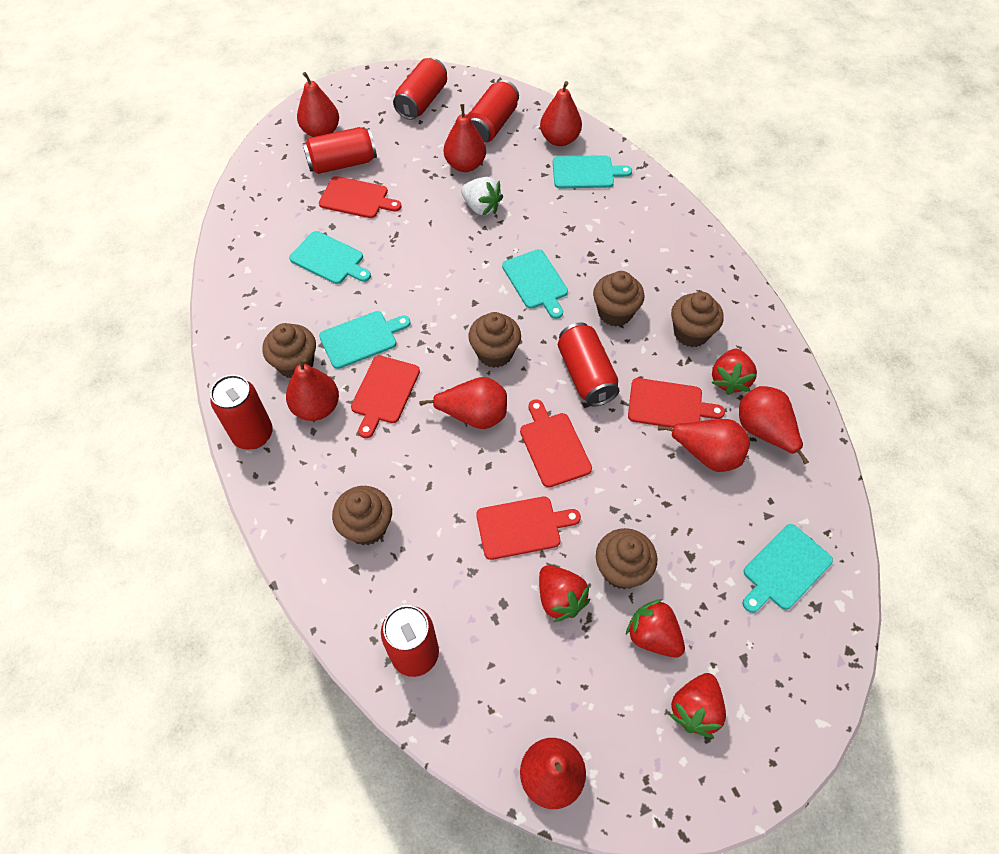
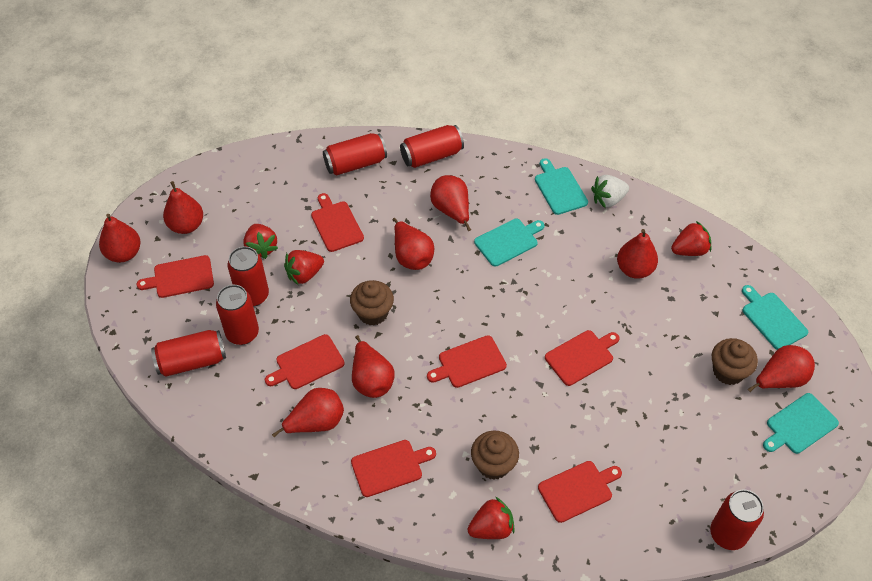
brown cupcake: 6 -> 3
red cutting board: 5 -> 7
turquoise cutting board: 5 -> 4

